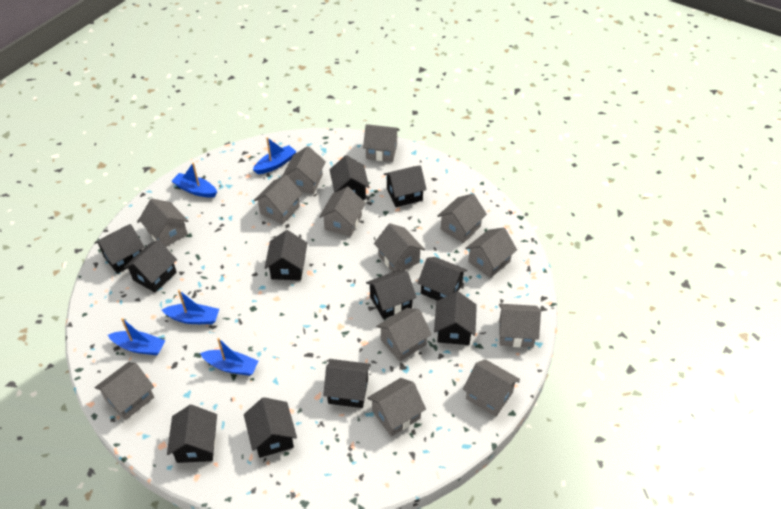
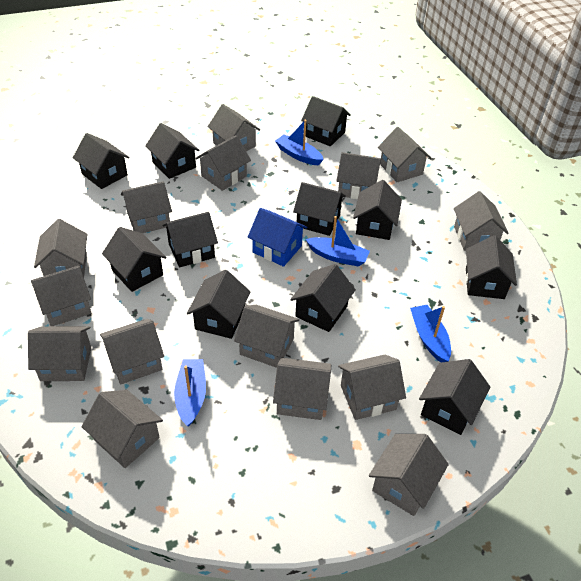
blue boat: 5 -> 4
blue house: 0 -> 1
grey house: 13 -> 15

